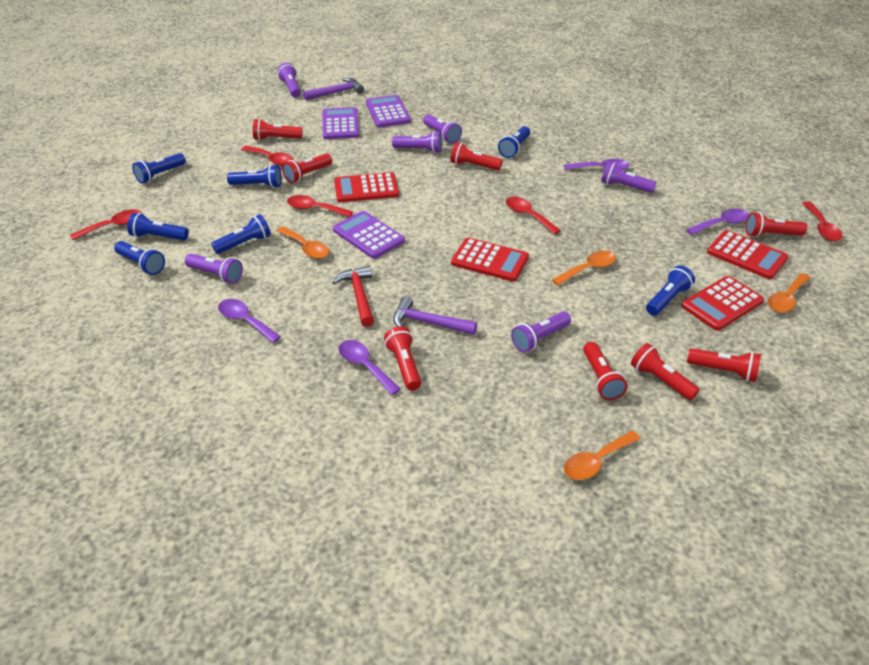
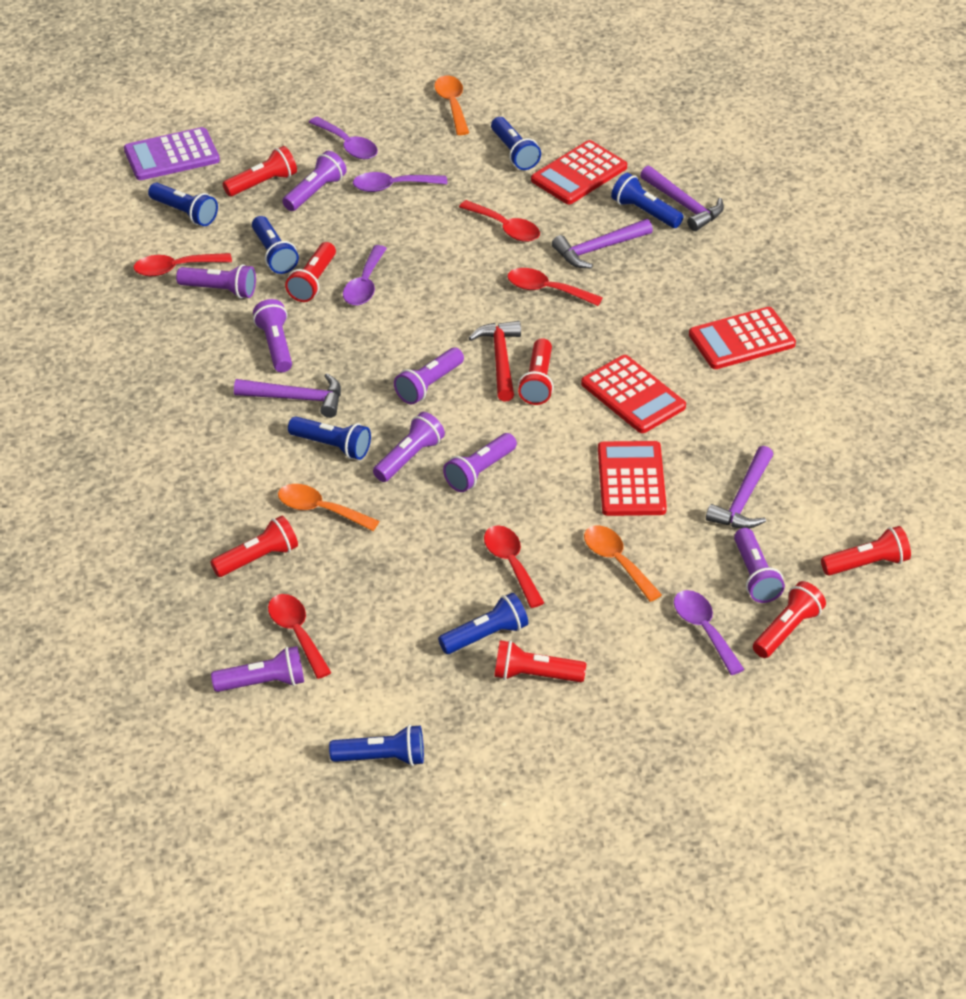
orange spoon: 4 -> 3
purple calculator: 3 -> 1
purple flashlight: 6 -> 8
purple hammer: 2 -> 4
red flashlight: 8 -> 7

